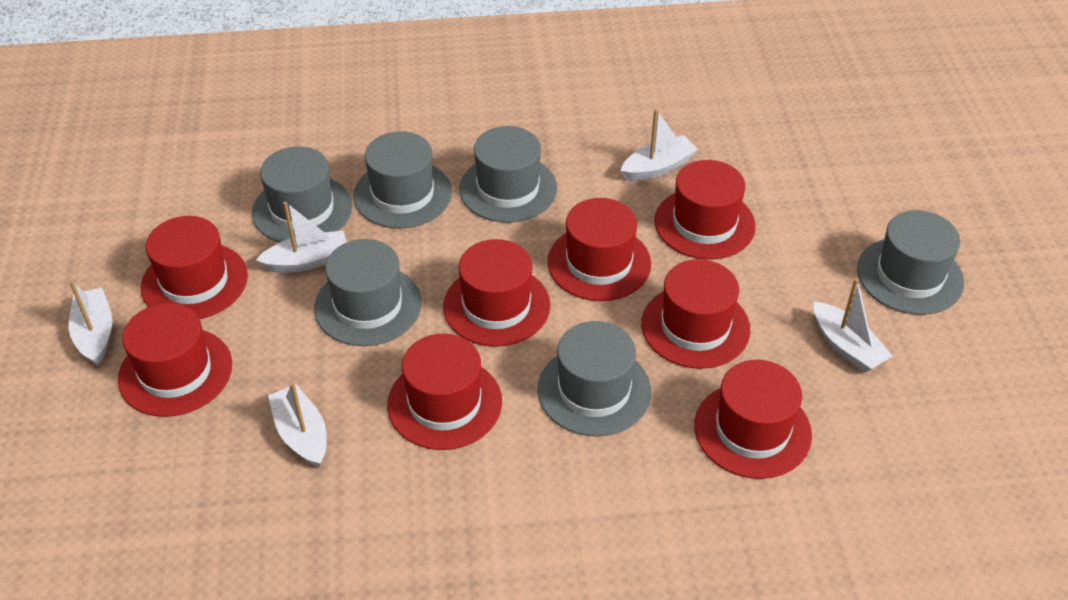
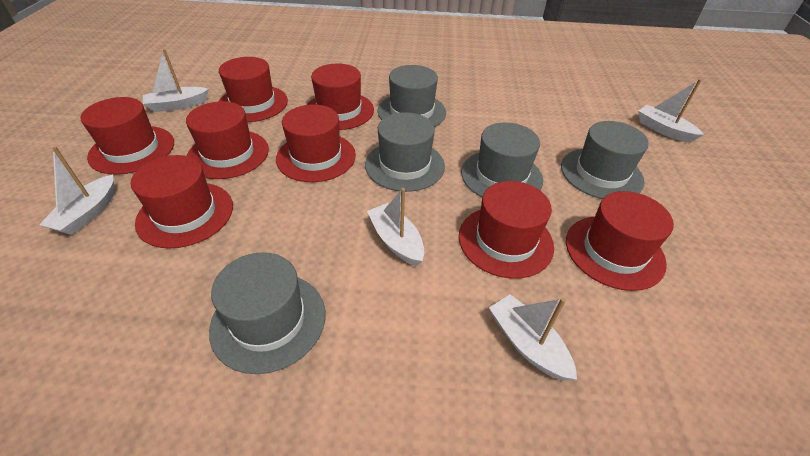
grey hat: 6 -> 5

